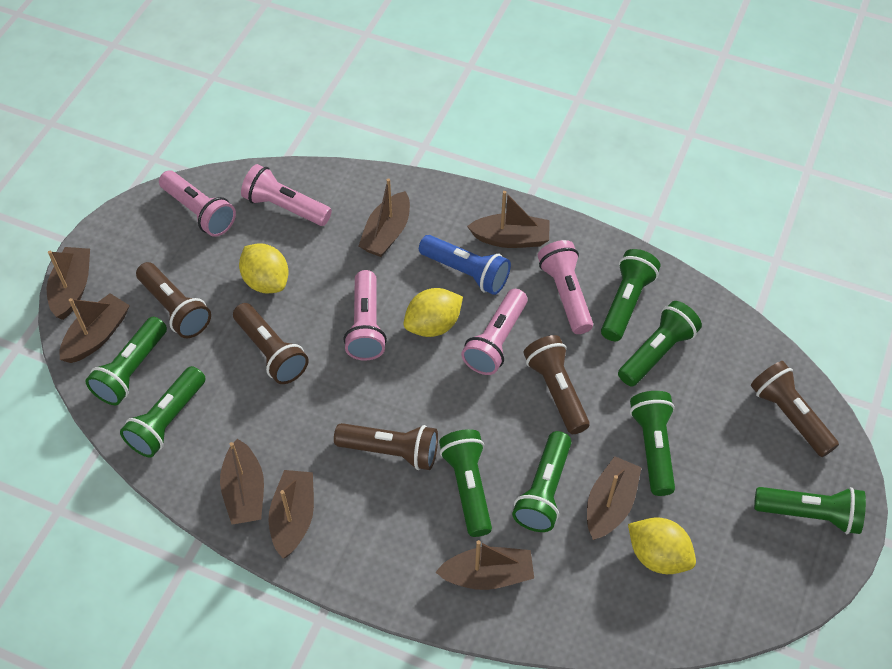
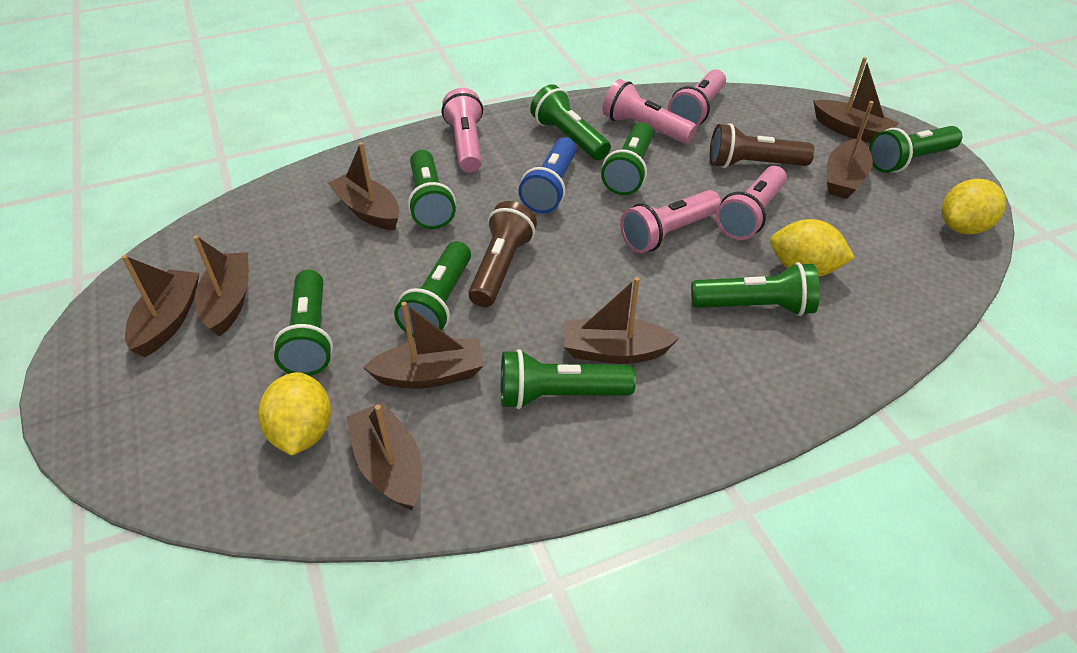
brown flashlight: 5 -> 2

